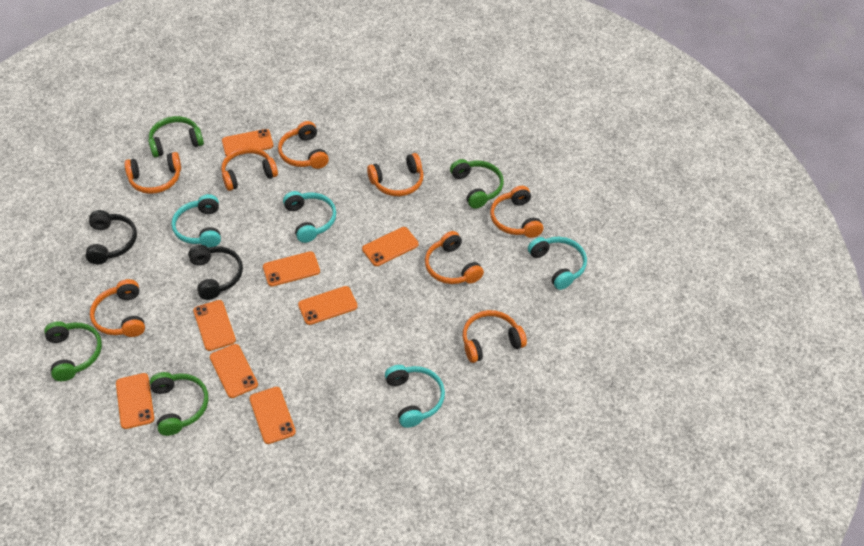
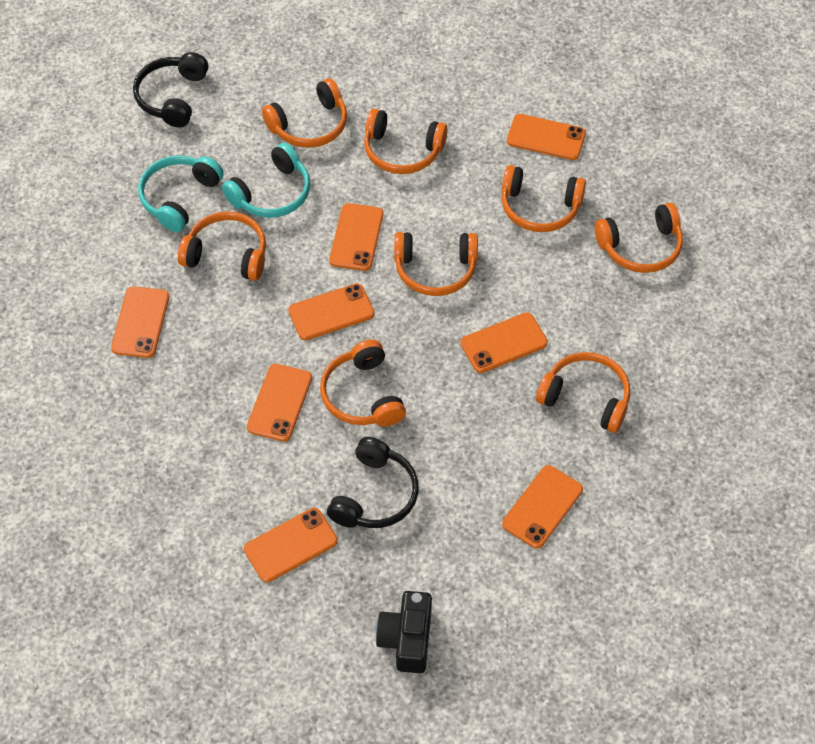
black camera: 0 -> 1
green headphones: 4 -> 0
turquoise headphones: 4 -> 2

